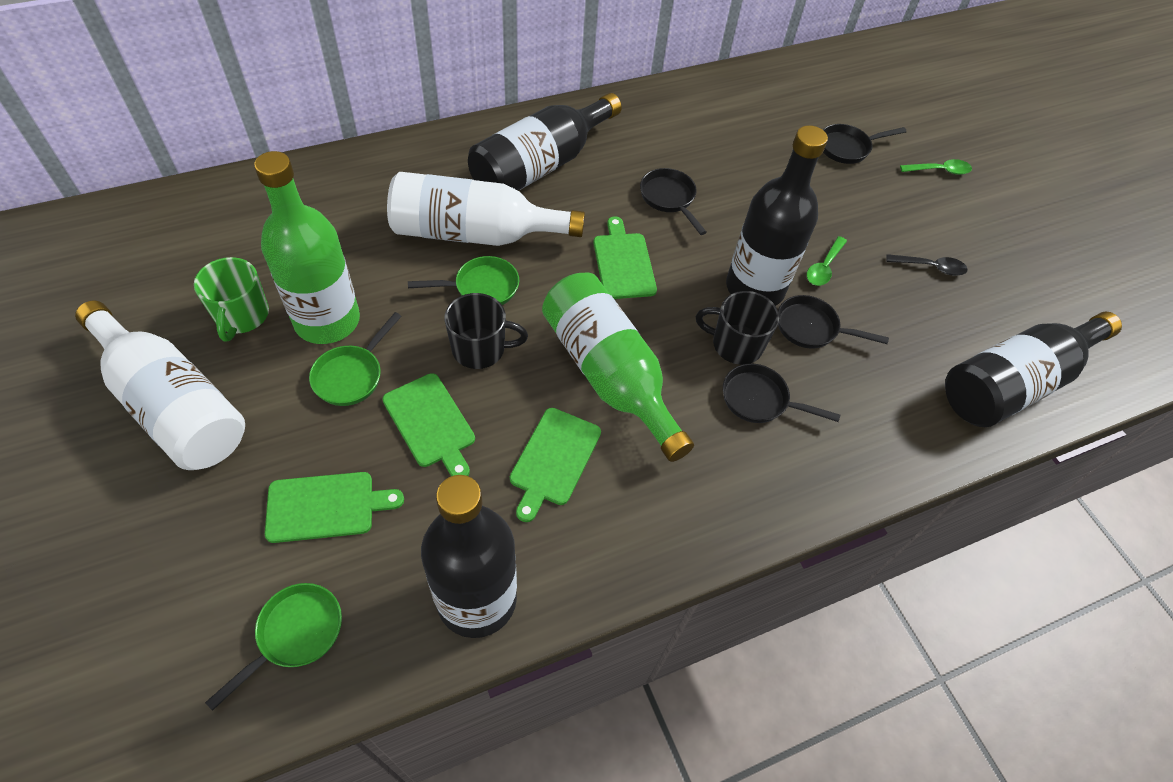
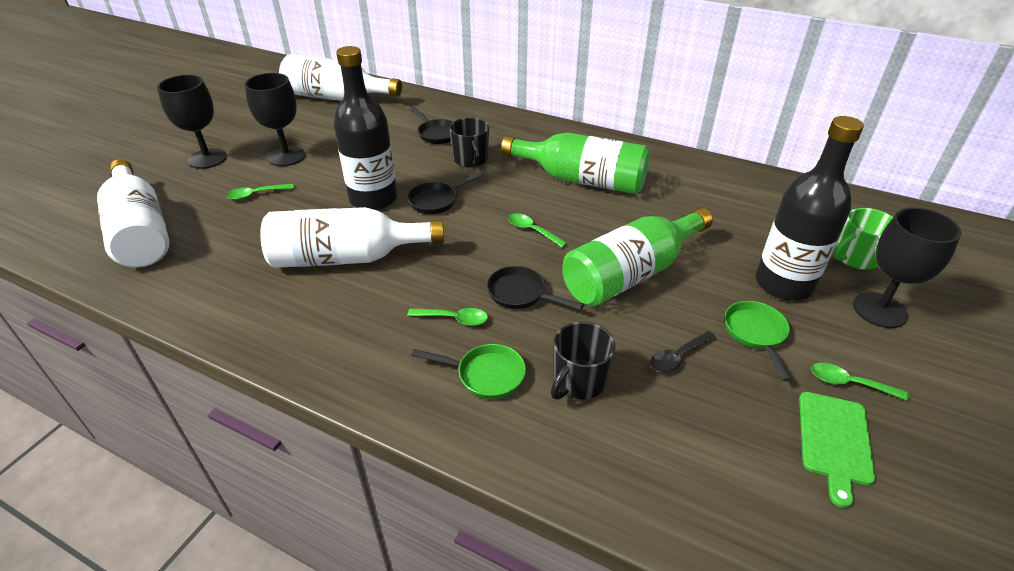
black bottle: 4 -> 2
black goblet: 0 -> 3
black pan: 4 -> 3
green cutting board: 4 -> 1
green pan: 3 -> 2
green spoon: 2 -> 4
white bottle: 2 -> 3

